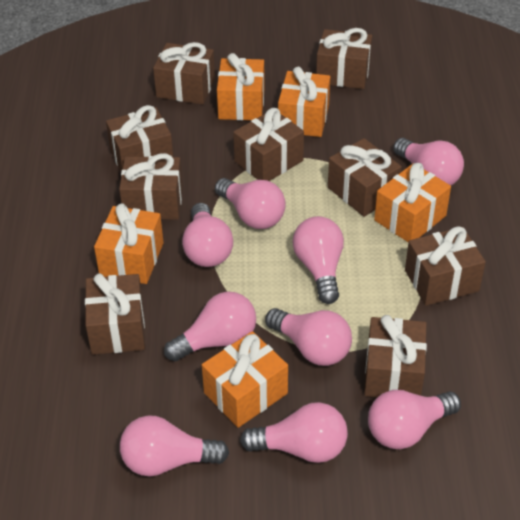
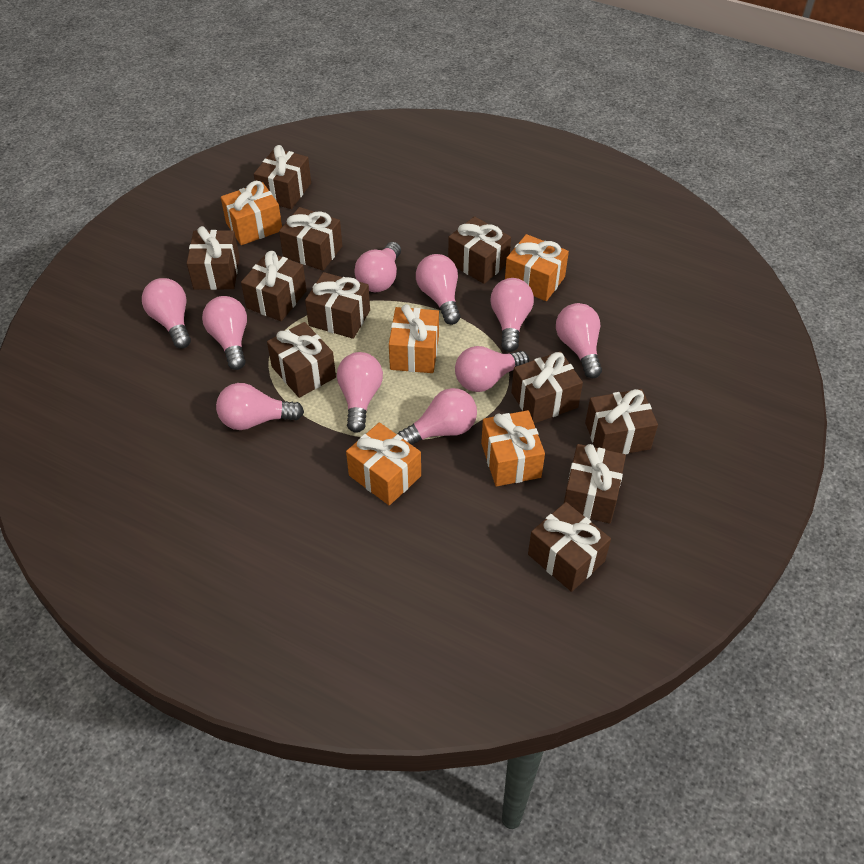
brown gift: 9 -> 11
pink light bulb: 9 -> 10

